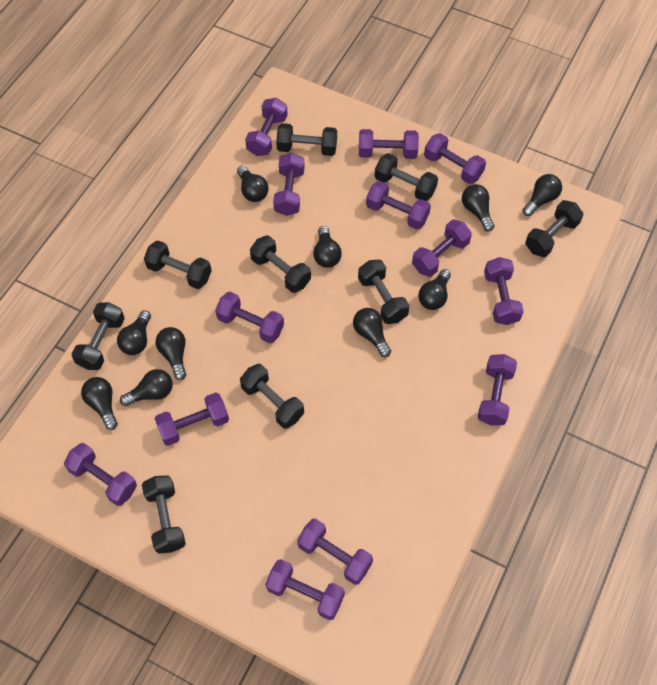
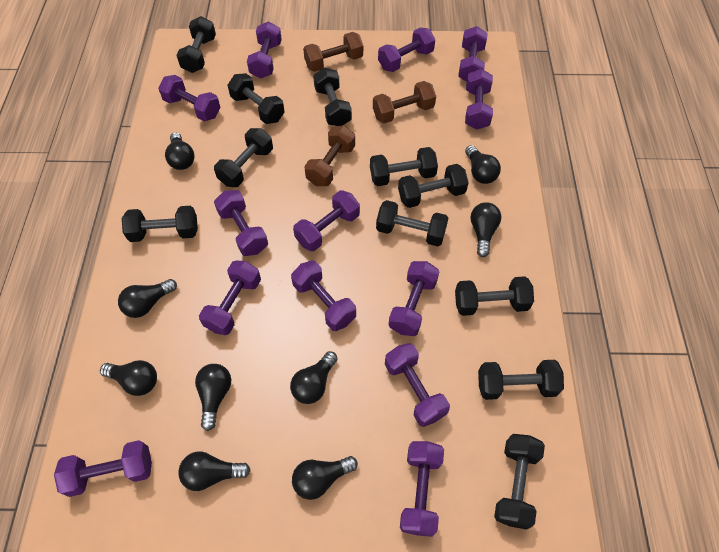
black dumbbell: 9 -> 11
black light bulb: 10 -> 9
brown dumbbell: 0 -> 3

